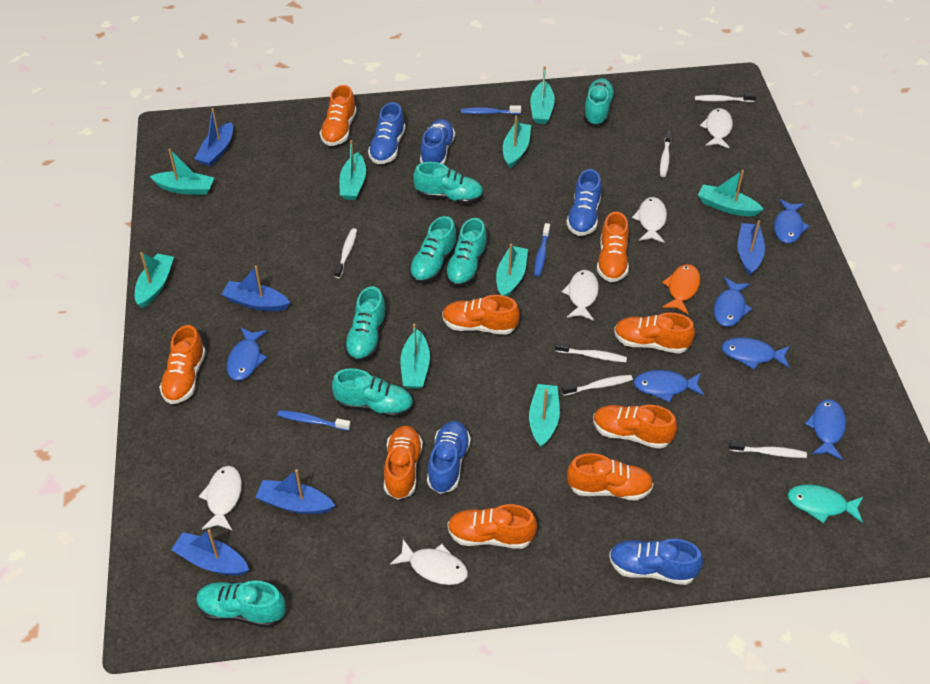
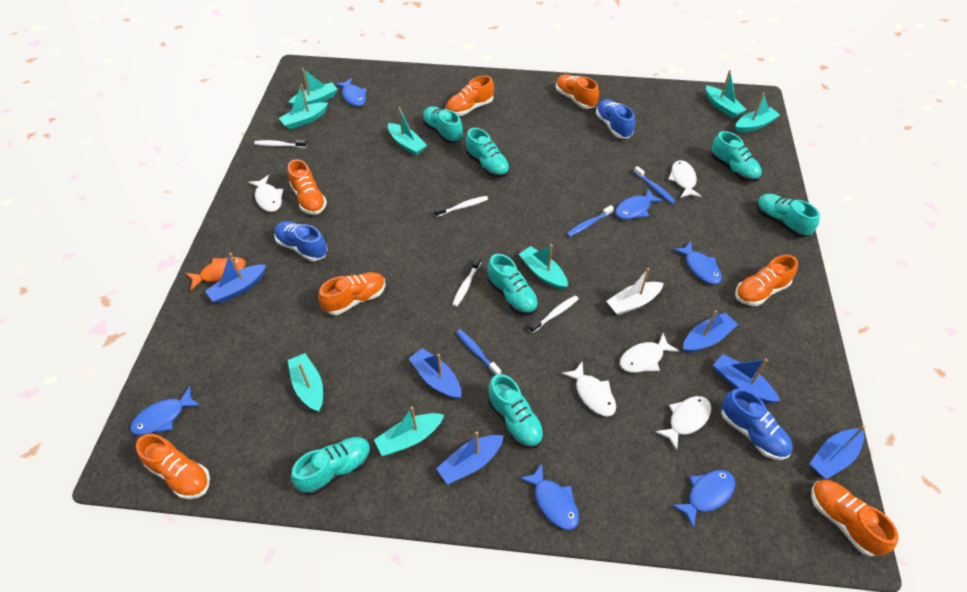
blue boat: 5 -> 6
blue shoe: 5 -> 3
orange shoe: 9 -> 7
turquoise boat: 9 -> 8
turquoise fish: 1 -> 0
white boat: 0 -> 1
white toothbrush: 6 -> 4

